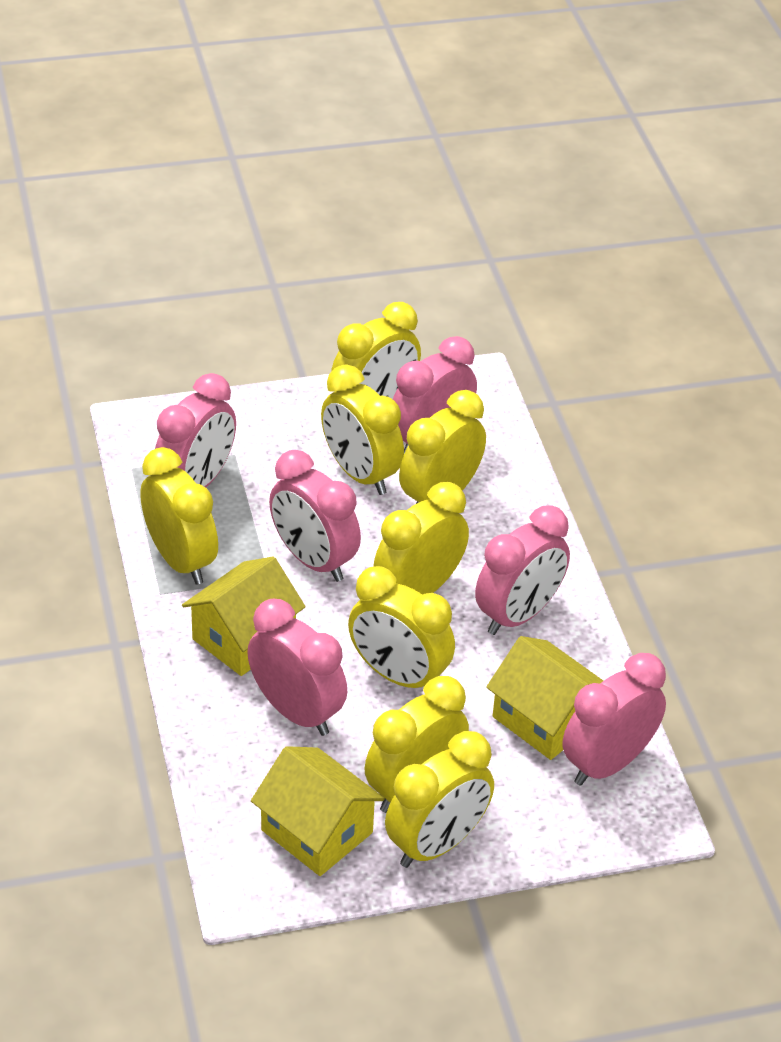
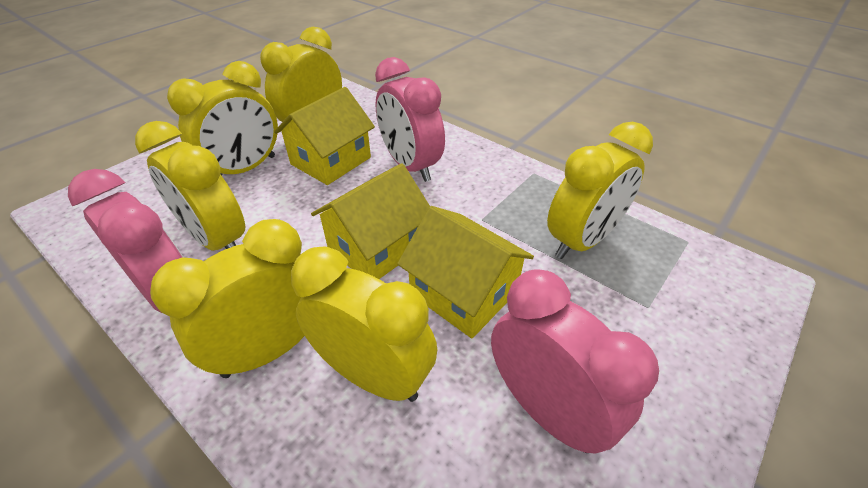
pink clock: 6 -> 3
yellow clock: 8 -> 6

